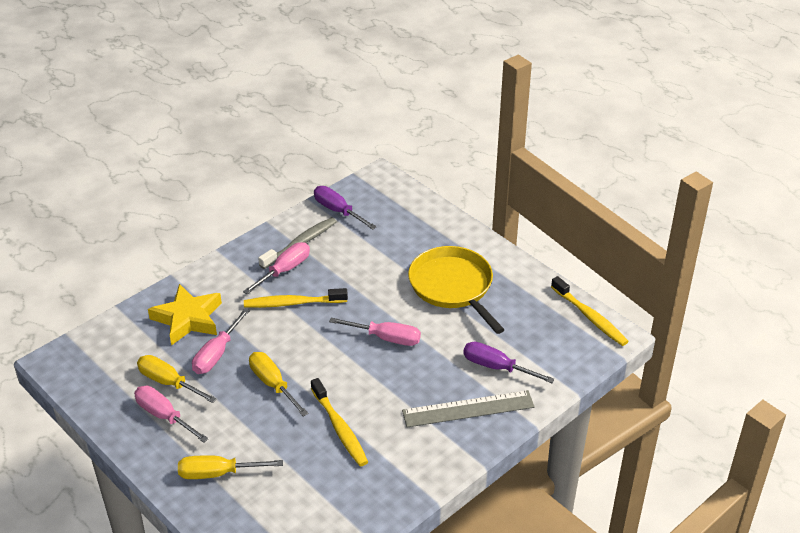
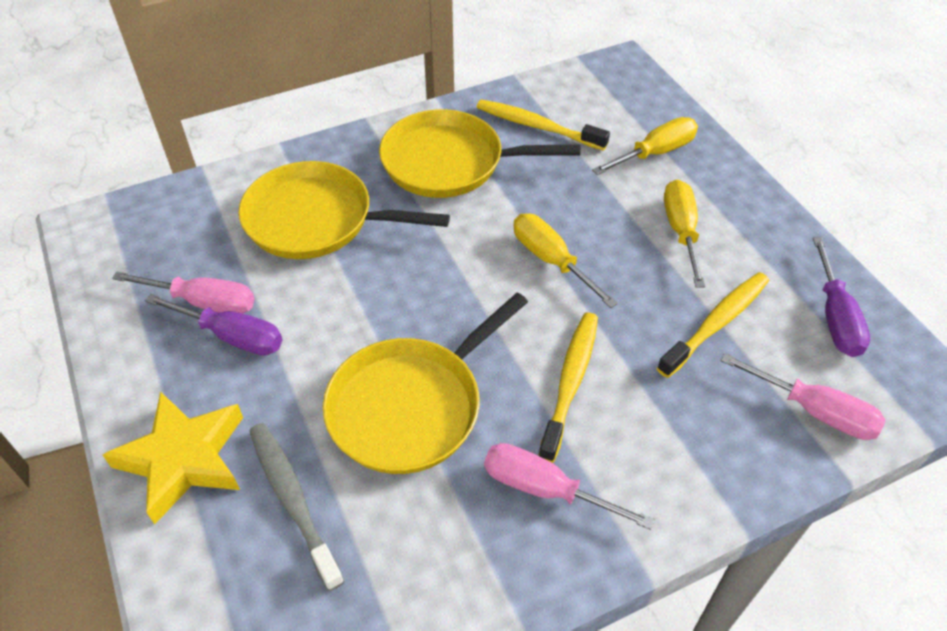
grey ruler: 1 -> 0
pink screwdriver: 4 -> 3
yellow pan: 1 -> 3

